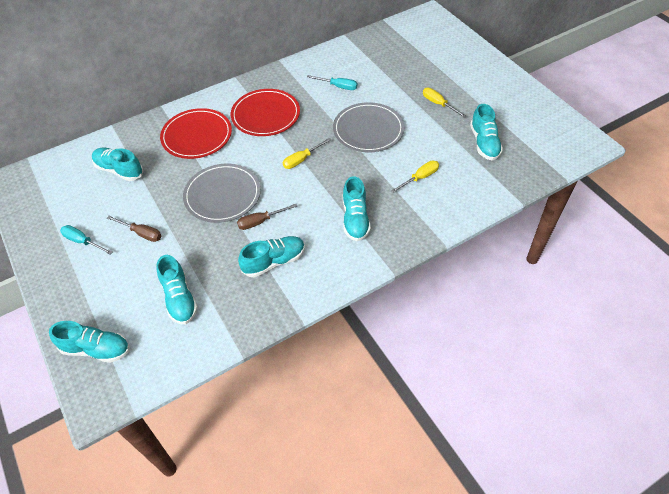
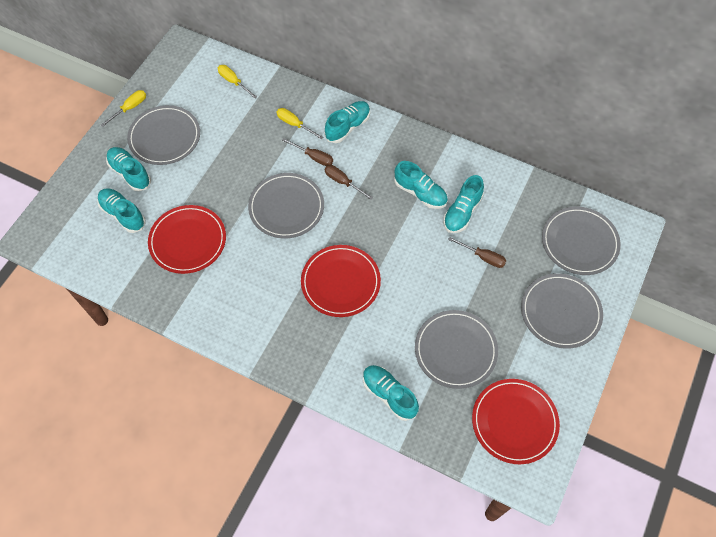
brown screwdriver: 2 -> 3
grey plate: 2 -> 5
red plate: 2 -> 3
turquoise screwdriver: 2 -> 0

